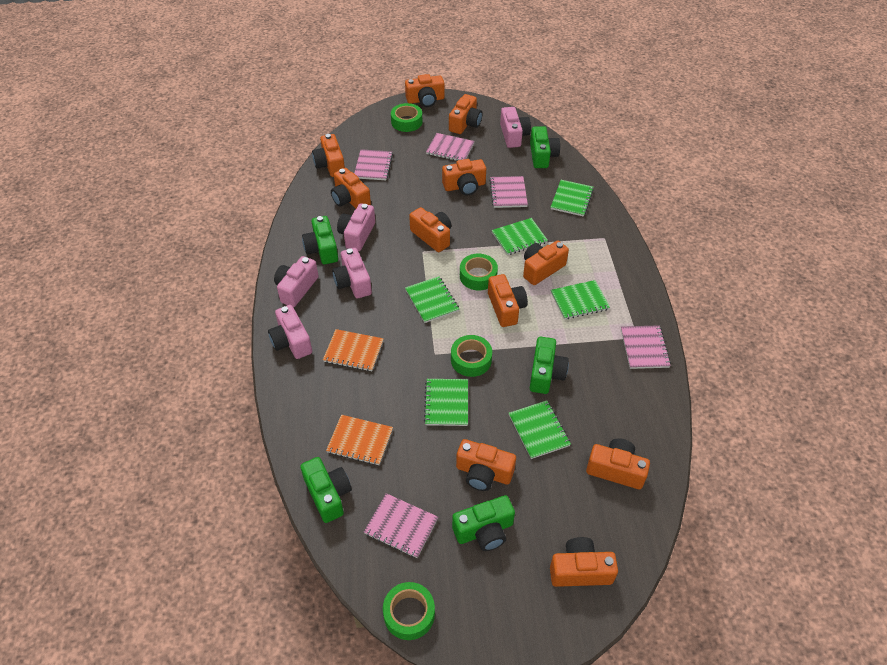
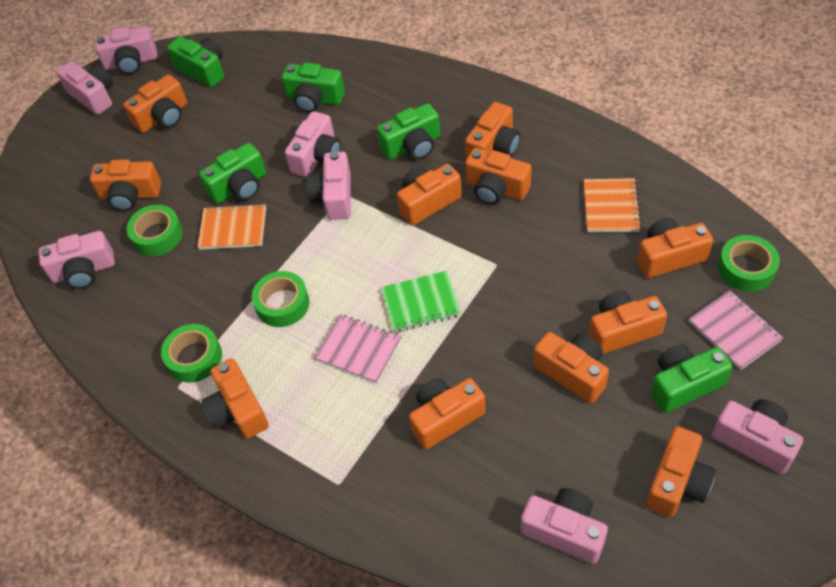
green notebook: 6 -> 1
pink camera: 5 -> 7
pink notebook: 5 -> 2

